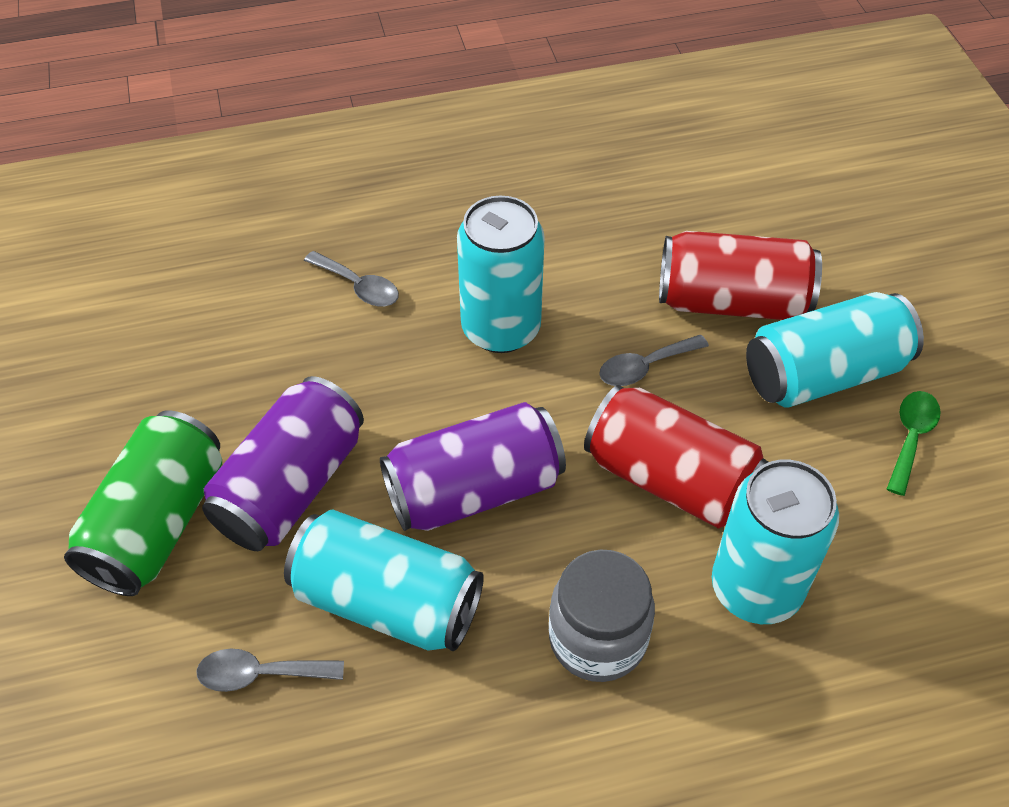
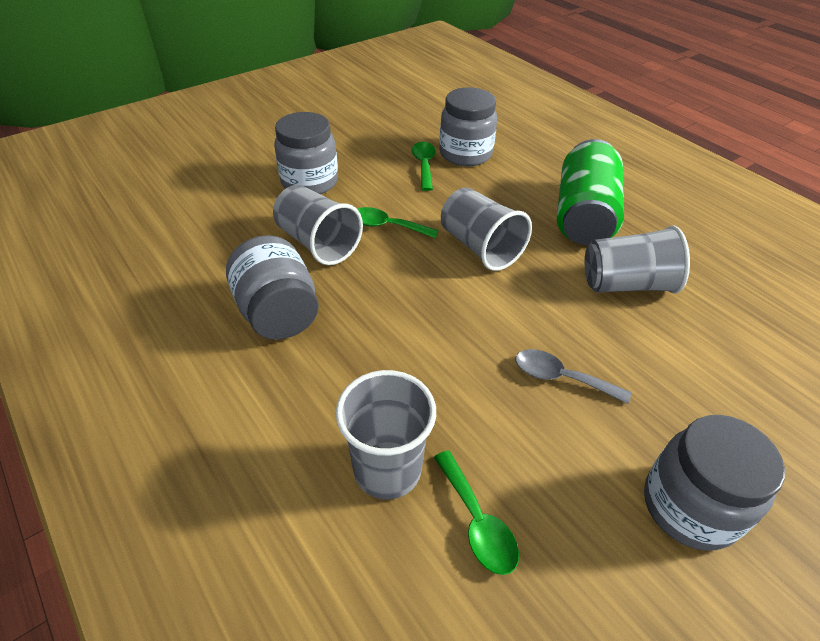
green spoon: 1 -> 3
grey cup: 0 -> 4
grey jar: 1 -> 4
grey spoon: 3 -> 1
purple can: 2 -> 0
red can: 2 -> 0
turquoise can: 4 -> 0

